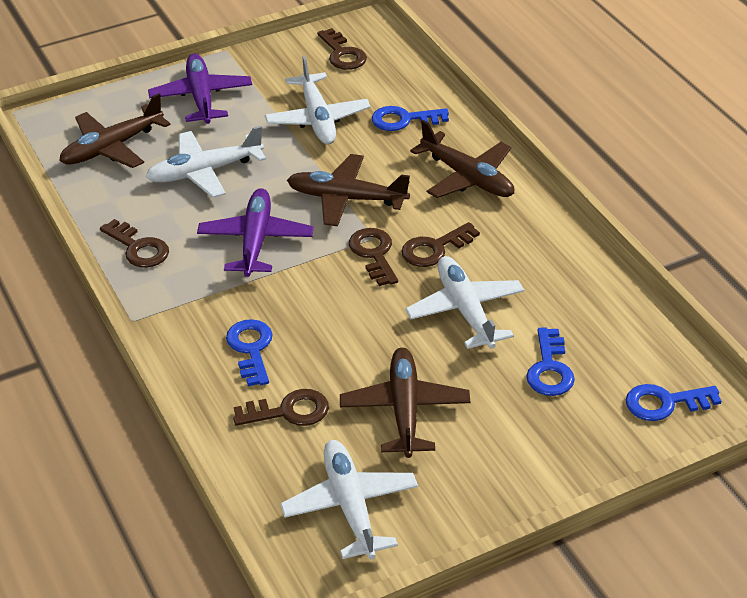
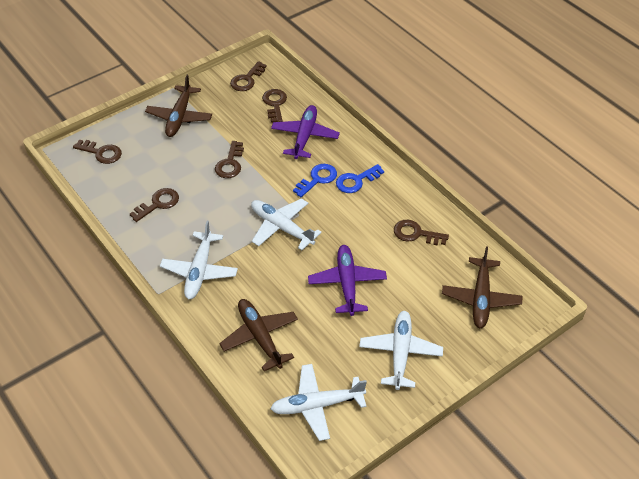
blue key: 4 -> 2
brown key: 5 -> 6
brown plane: 4 -> 3

